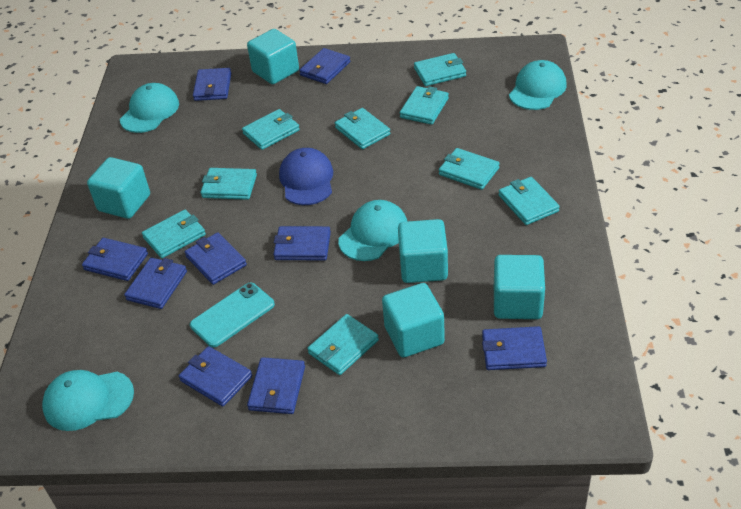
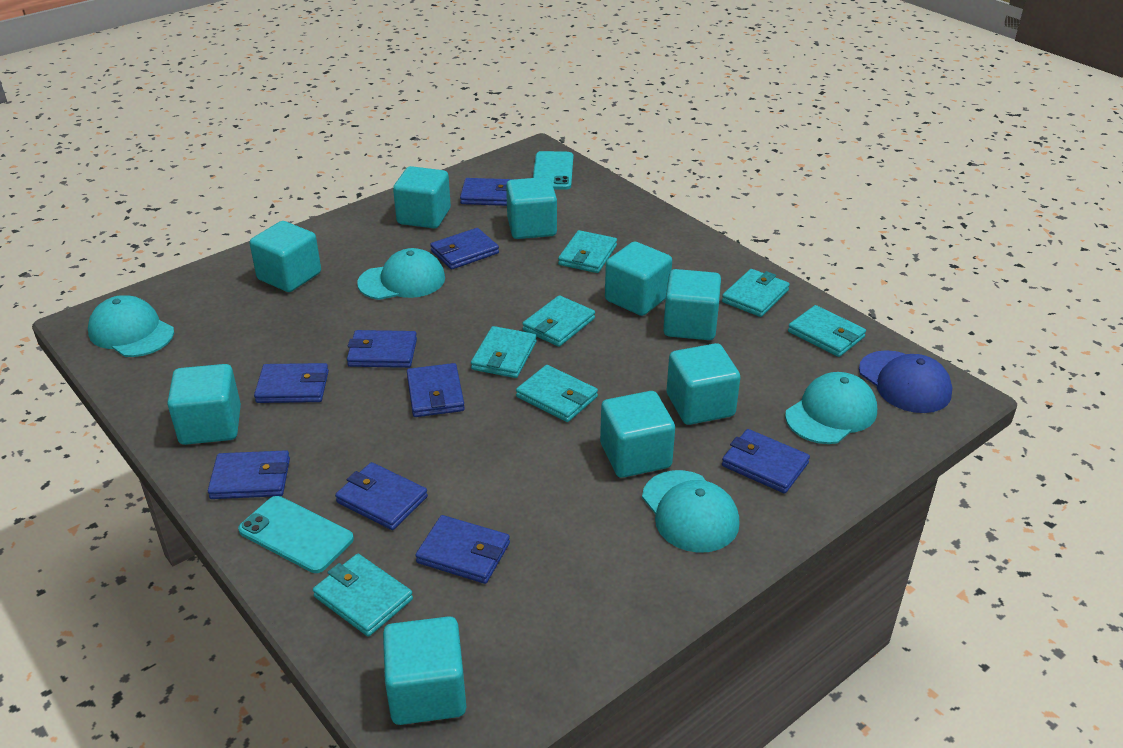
turquoise cube: 5 -> 9
turquoise phone: 1 -> 2
turquoise wallet: 9 -> 7

